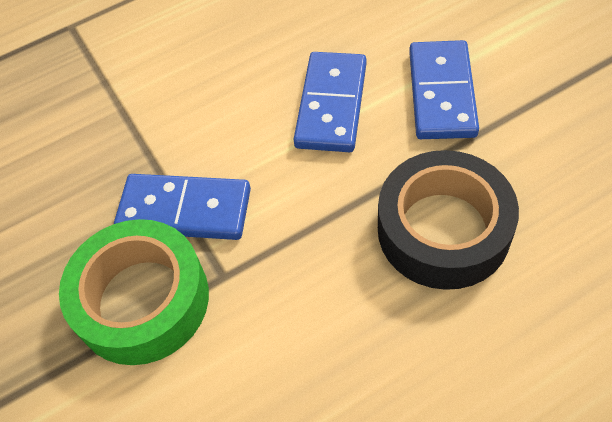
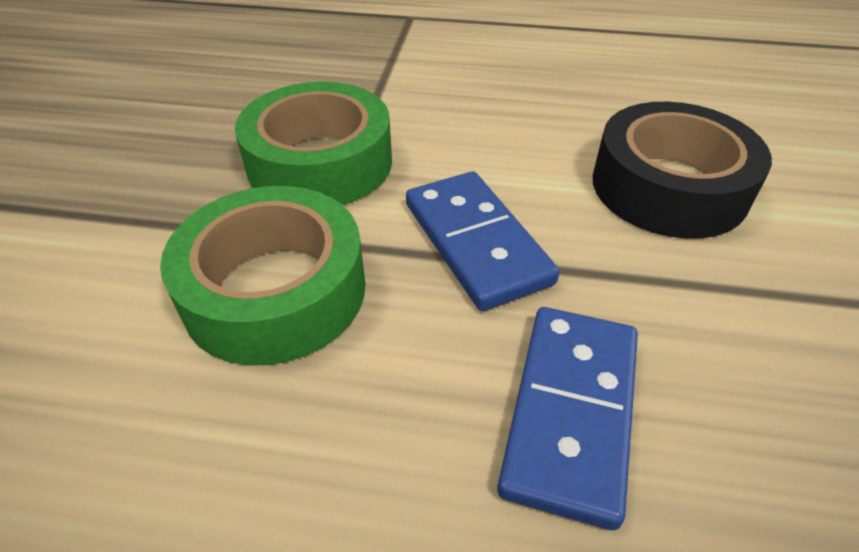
blue domino: 3 -> 2
green tape: 1 -> 2

